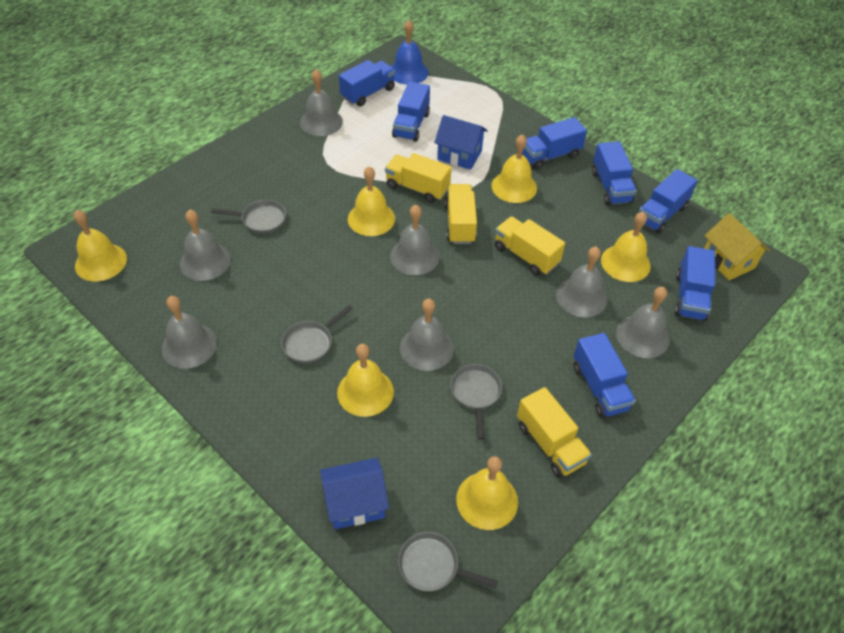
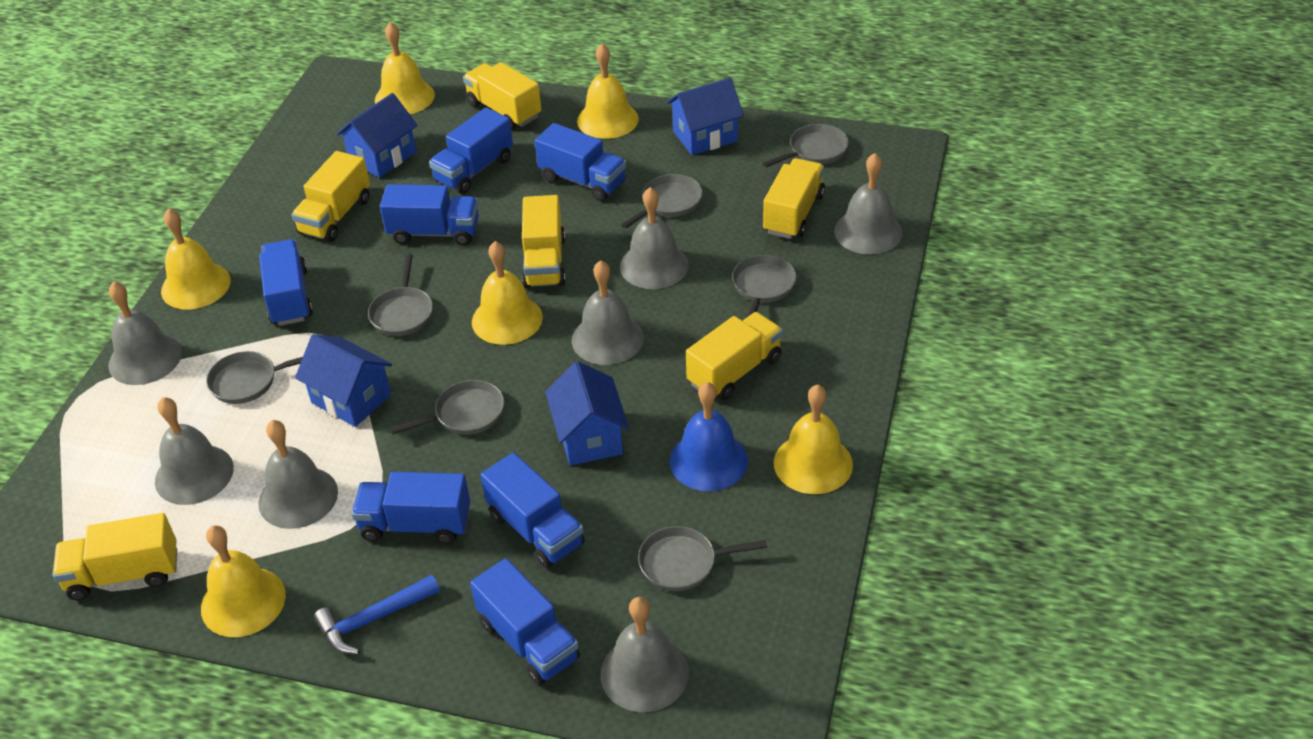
blue hammer: 0 -> 1
blue house: 2 -> 4
grey pan: 4 -> 7
yellow house: 1 -> 0
yellow truck: 4 -> 6

